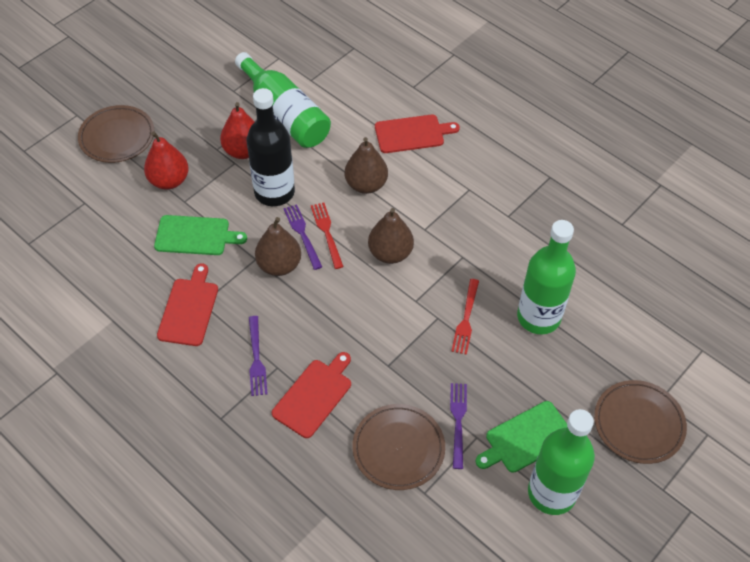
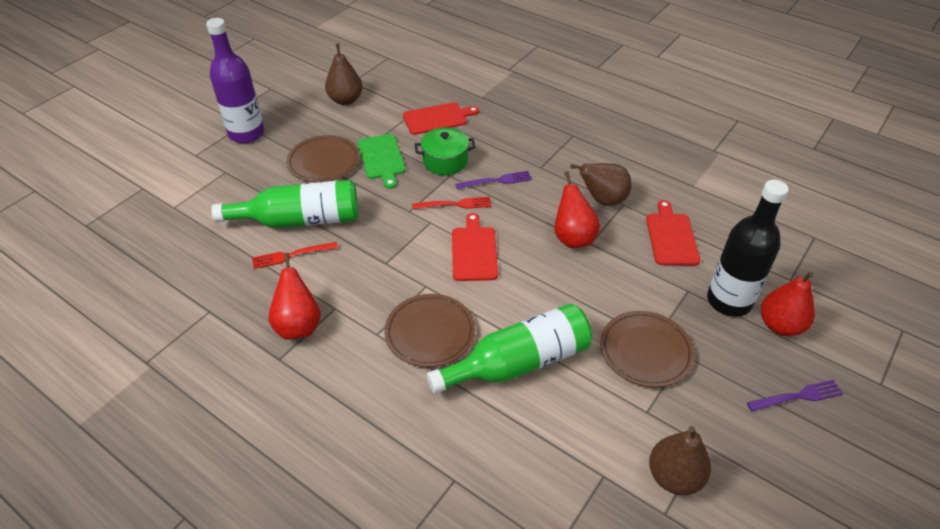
green bottle: 3 -> 2
green cutting board: 2 -> 1
green pot: 0 -> 1
purple bottle: 0 -> 1
purple fork: 3 -> 2
red pear: 2 -> 3

